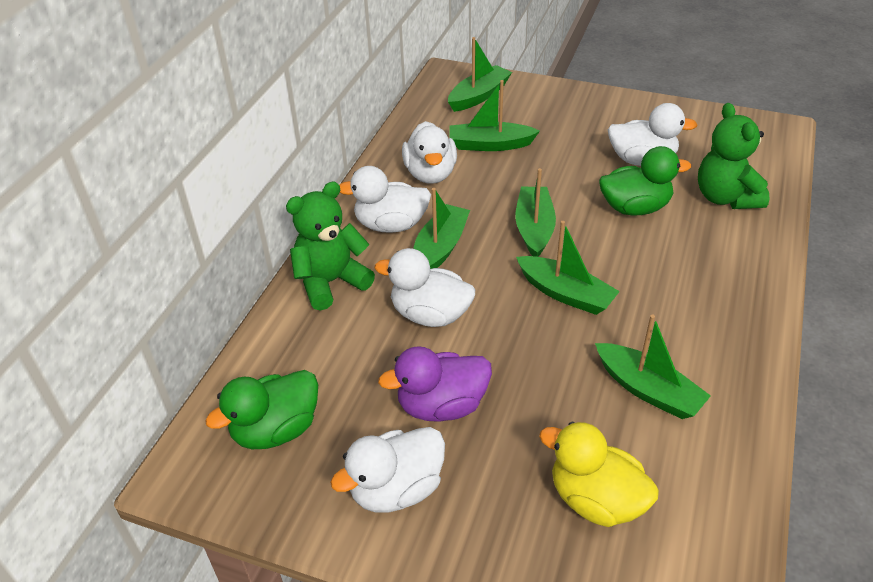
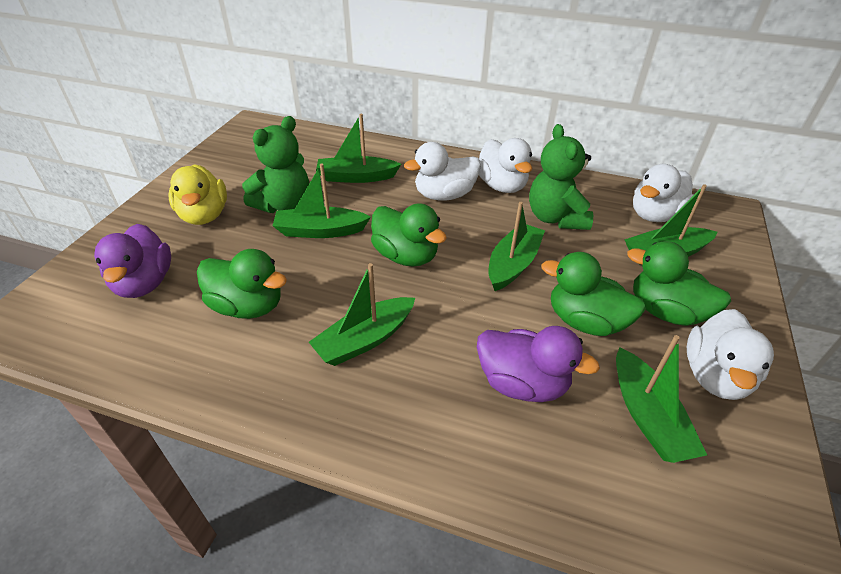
green duck: 2 -> 4
purple duck: 1 -> 2
white duck: 5 -> 4

